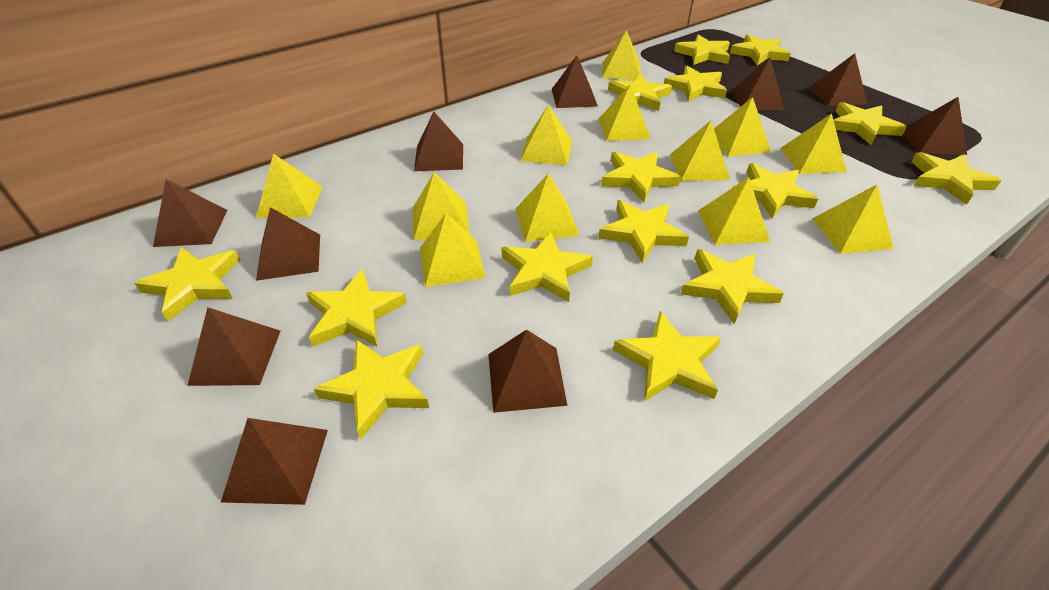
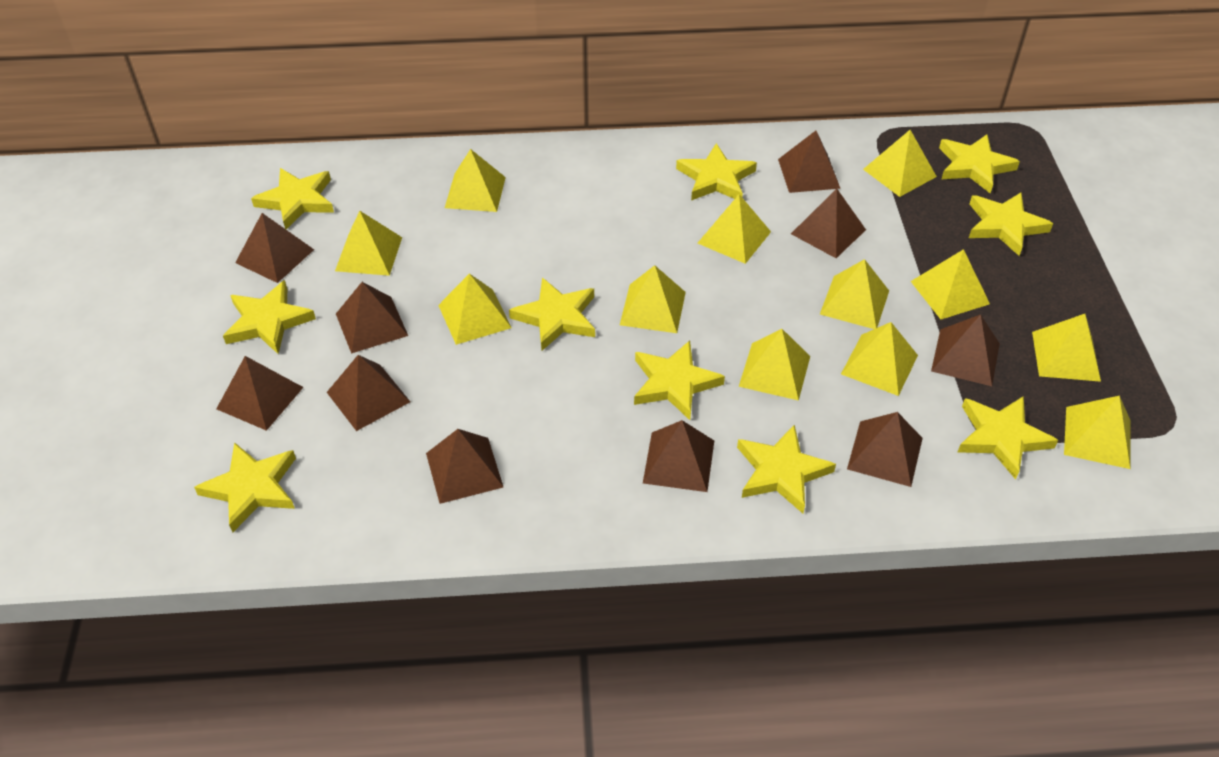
yellow star: 15 -> 10

